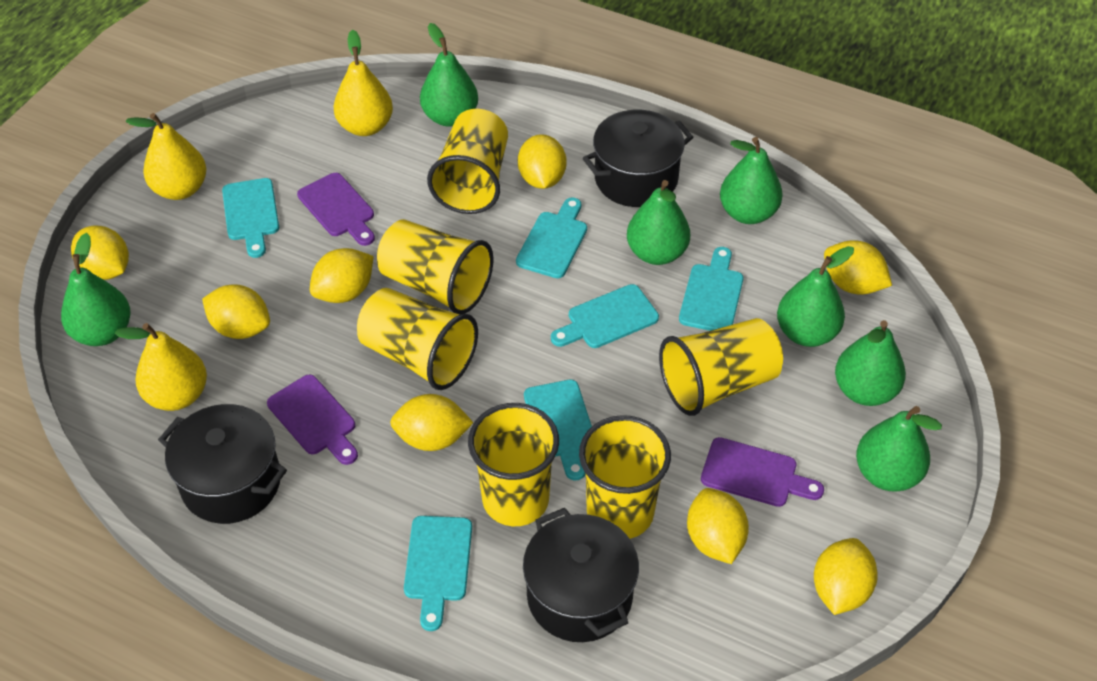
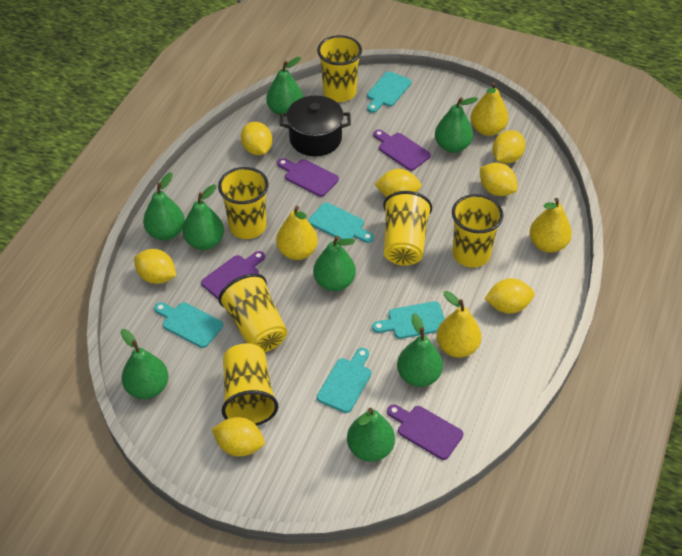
black pot: 3 -> 1
green pear: 7 -> 8
purple cutting board: 3 -> 4
turquoise cutting board: 6 -> 5
yellow lemon: 8 -> 7
yellow pear: 3 -> 4

